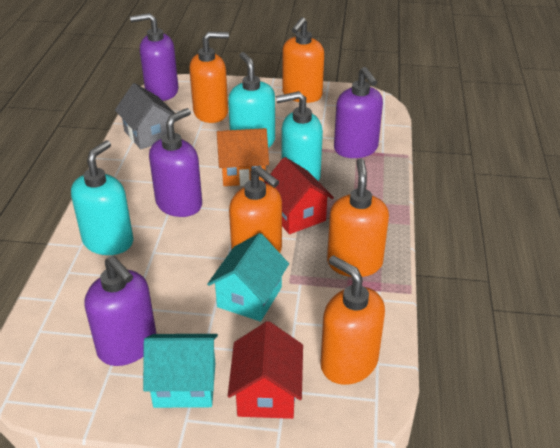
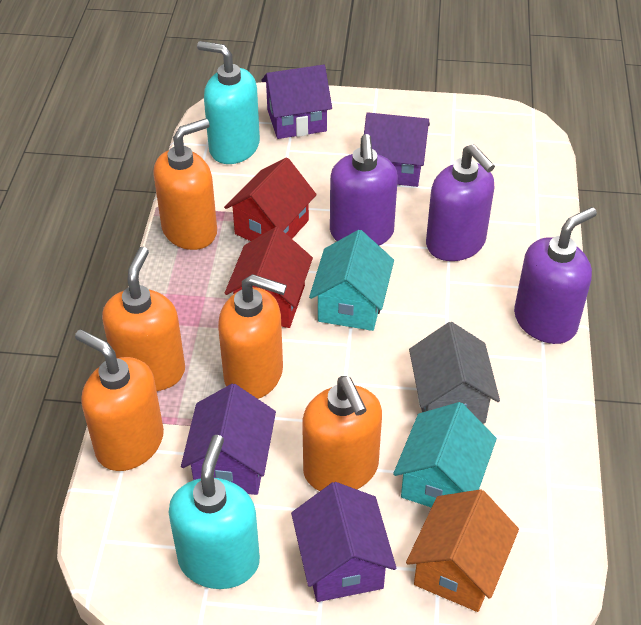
purple house: 0 -> 4
purple soap dispenser: 4 -> 3
turquoise soap dispenser: 3 -> 2

